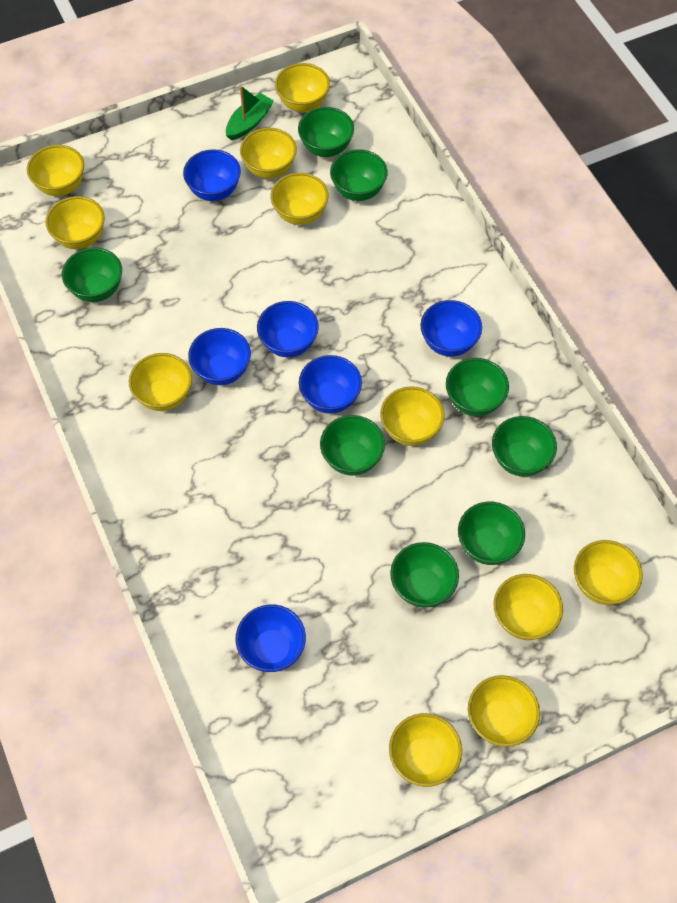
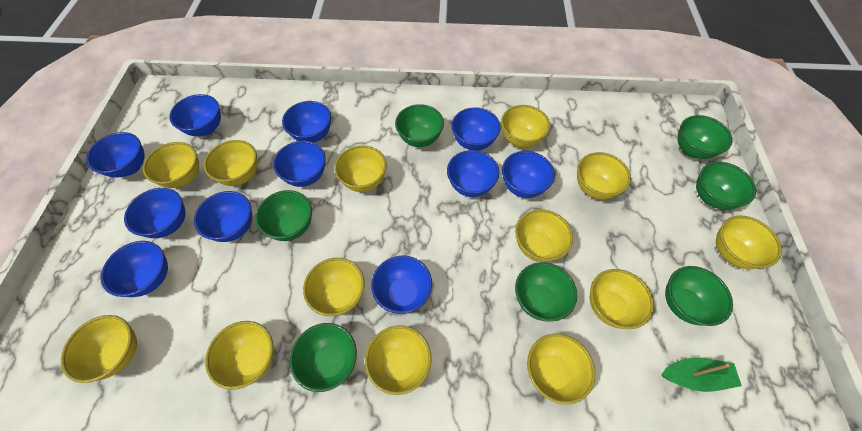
blue bowl: 6 -> 11
green bowl: 8 -> 7
yellow bowl: 11 -> 13

